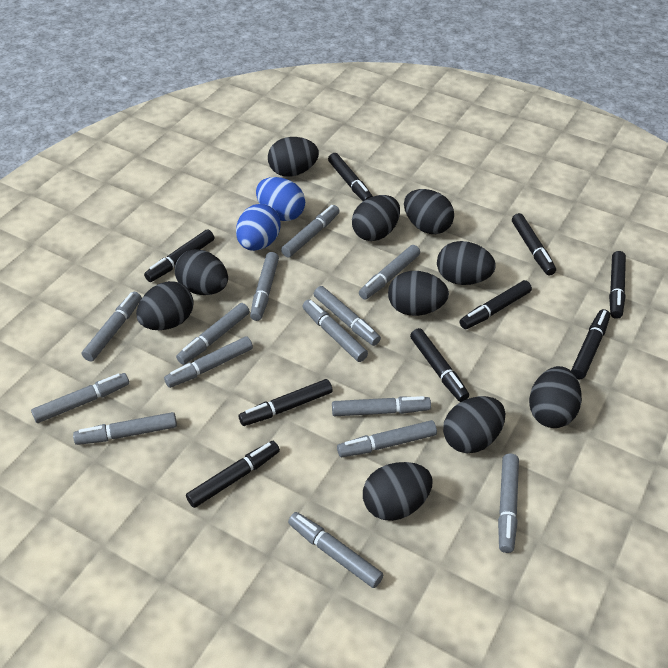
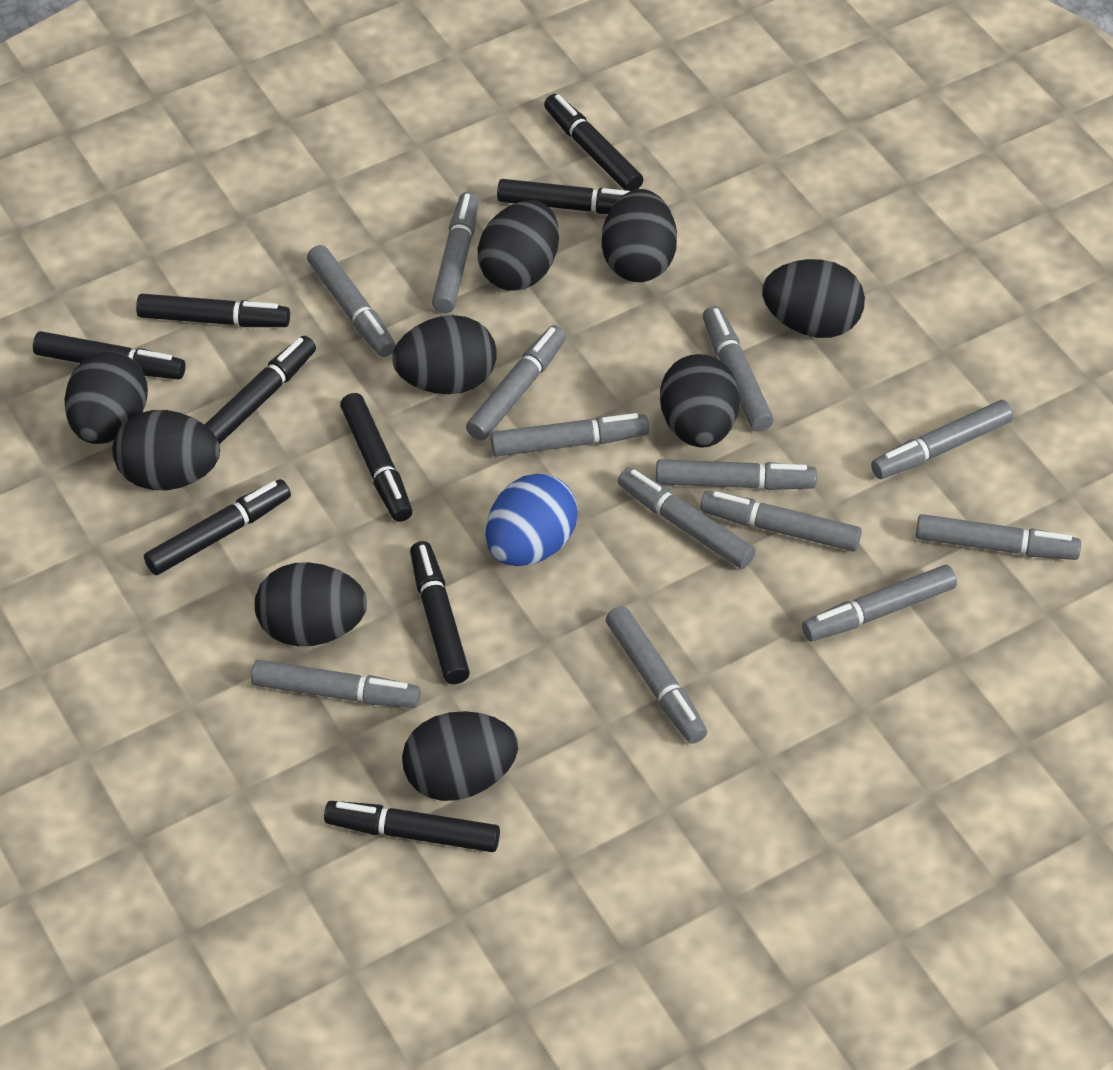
black egg: 10 -> 9
blue egg: 2 -> 1
grey marker: 14 -> 13

